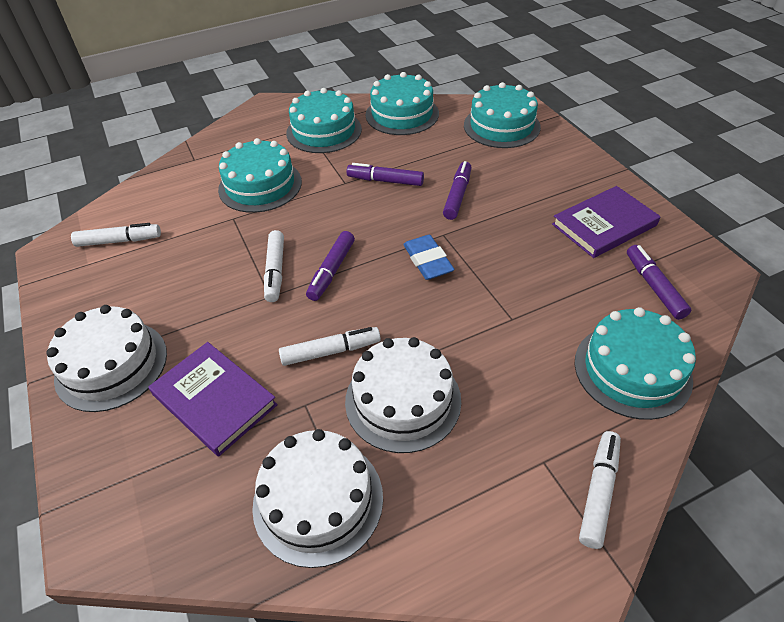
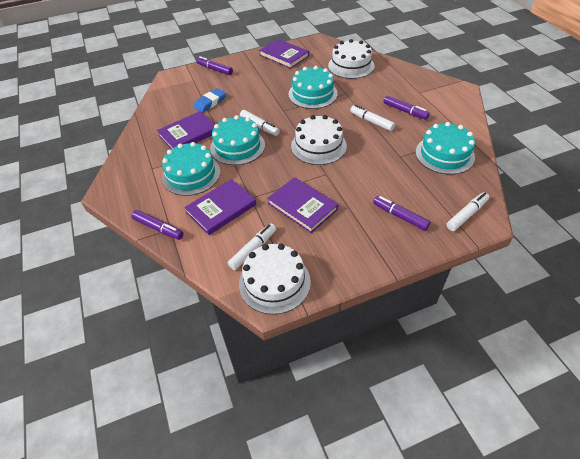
purple book: 2 -> 4
turquoise cake: 5 -> 4

